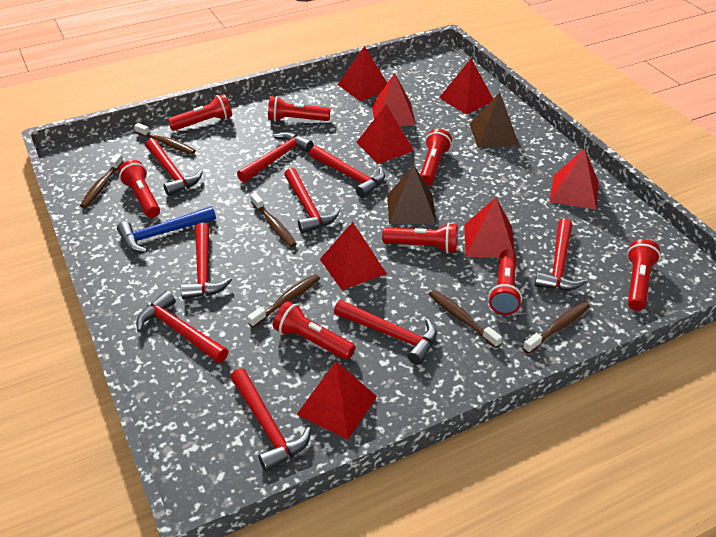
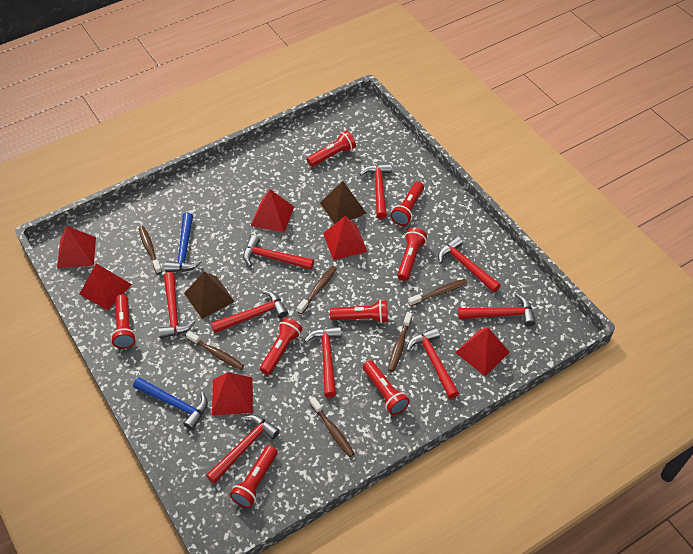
blue hammer: 1 -> 2
red pyramid: 8 -> 6

